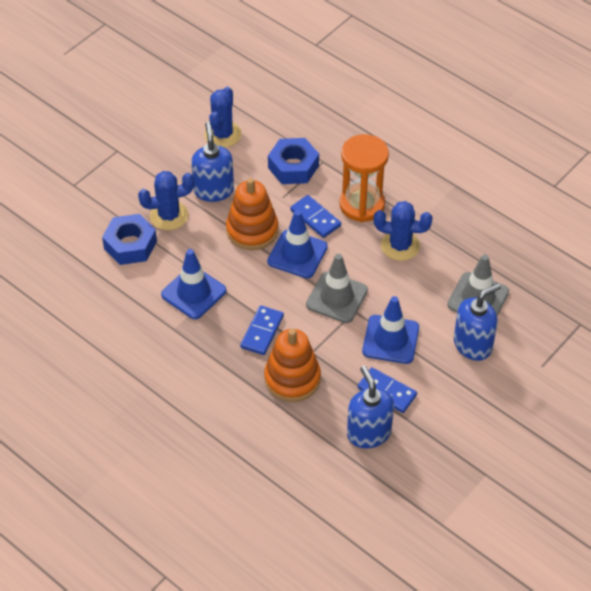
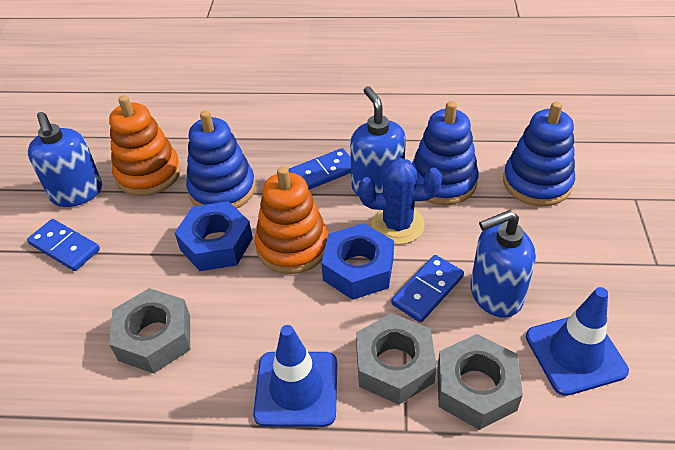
blue cactus: 3 -> 1
blue stacking toy: 0 -> 3
blue traffic cone: 3 -> 2
grey nut: 0 -> 3
grey traffic cone: 2 -> 0
orange hourglass: 1 -> 0

